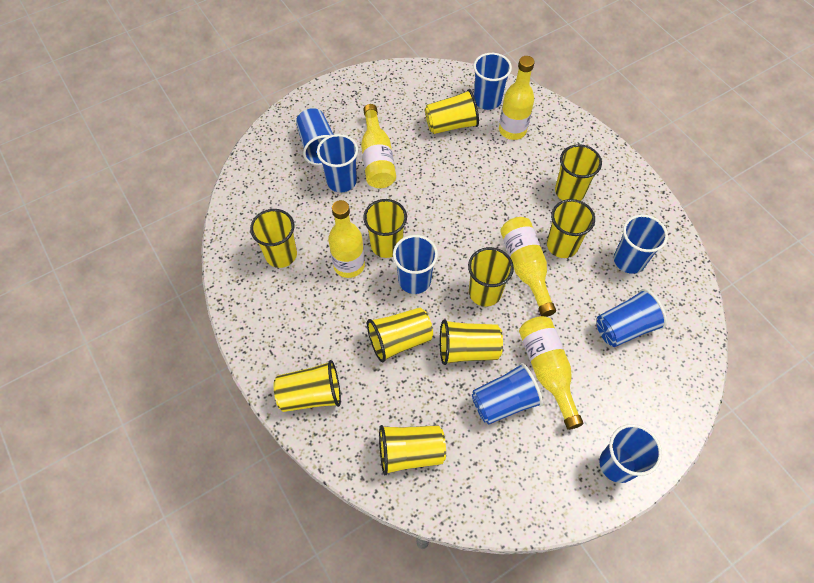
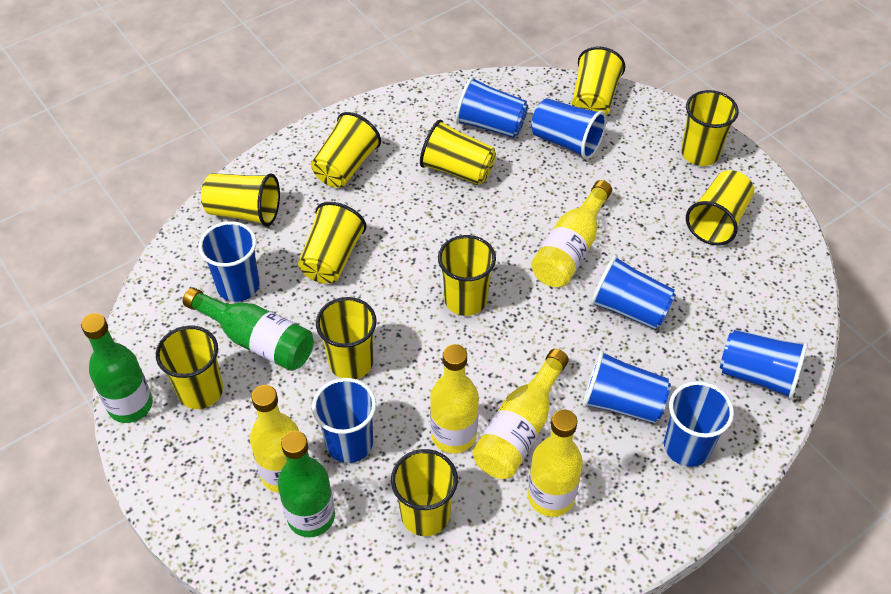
green bottle: 0 -> 3
yellow cup: 10 -> 11

